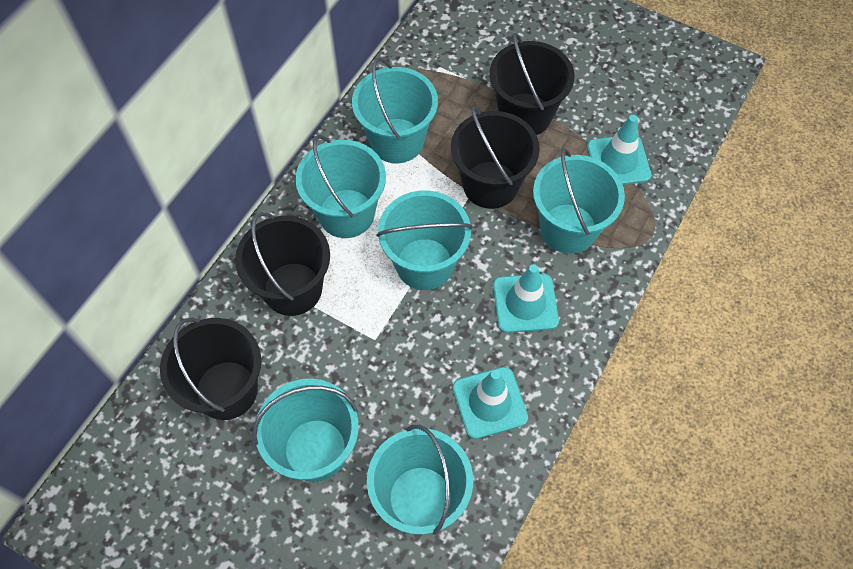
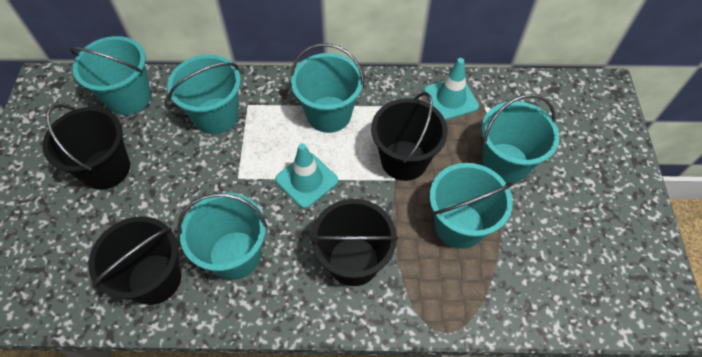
turquoise traffic cone: 3 -> 2

